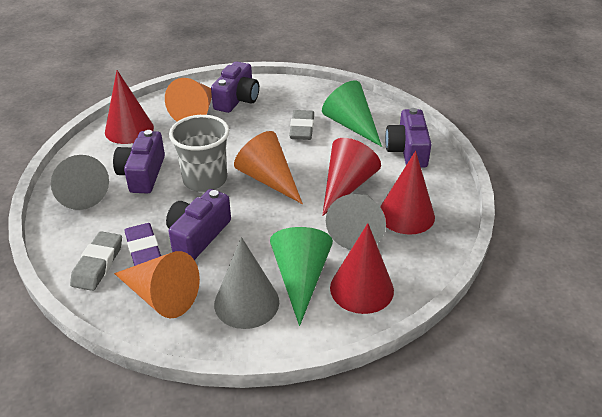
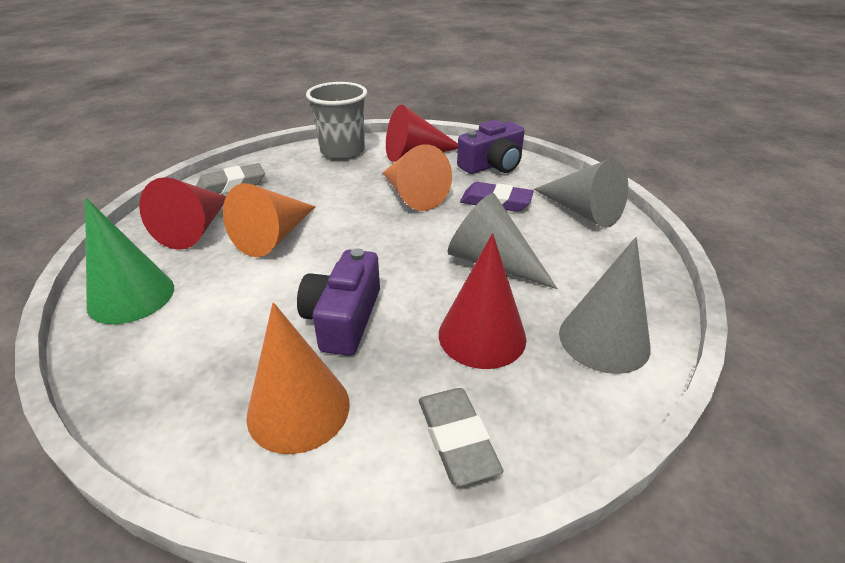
green cone: 2 -> 1
purple camera: 4 -> 2
red cone: 4 -> 3

